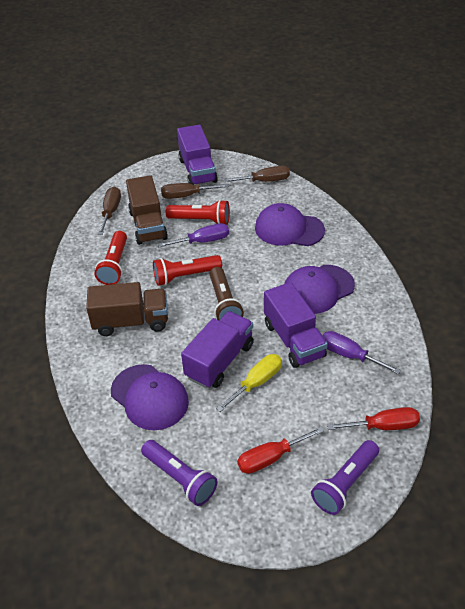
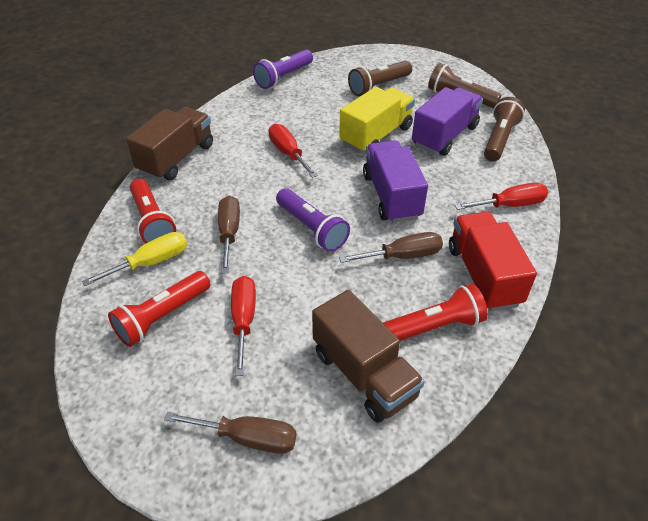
brown flashlight: 1 -> 3
purple cap: 3 -> 0
purple screwdriver: 2 -> 0
purple truck: 3 -> 2
red screwdriver: 2 -> 3
red truck: 0 -> 1
yellow truck: 0 -> 1

